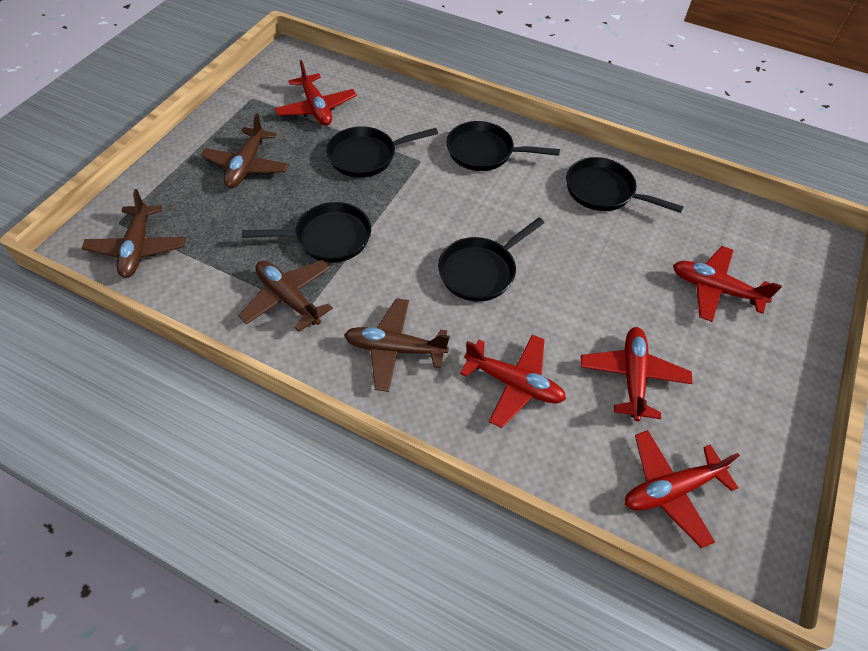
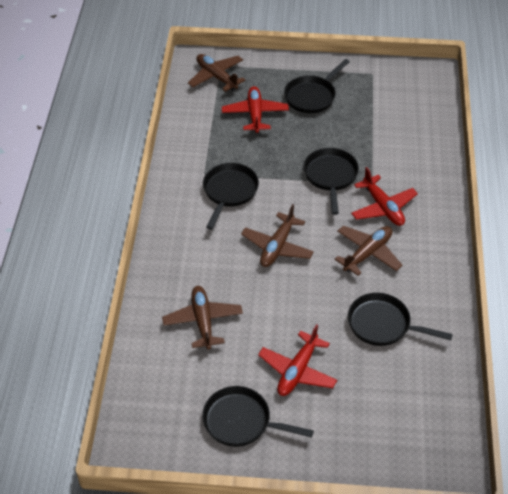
red plane: 5 -> 3

